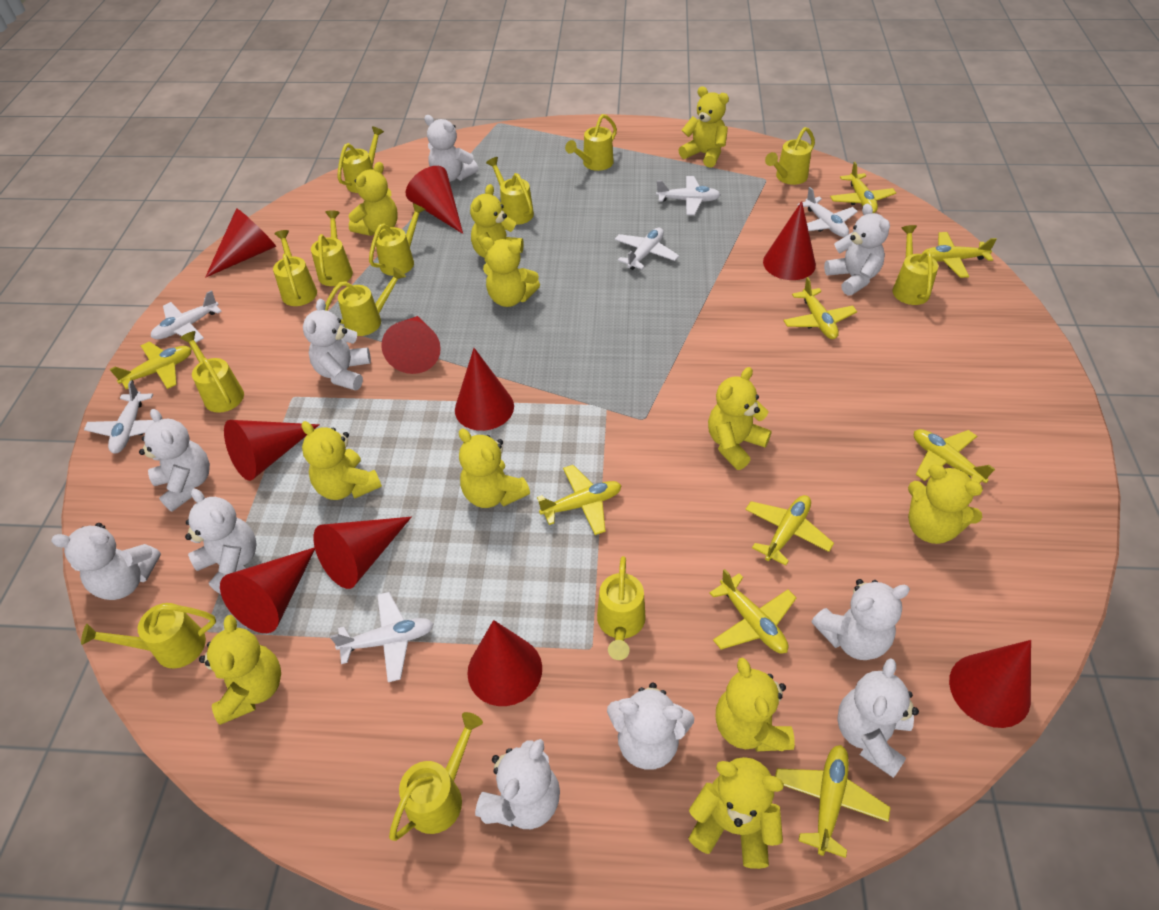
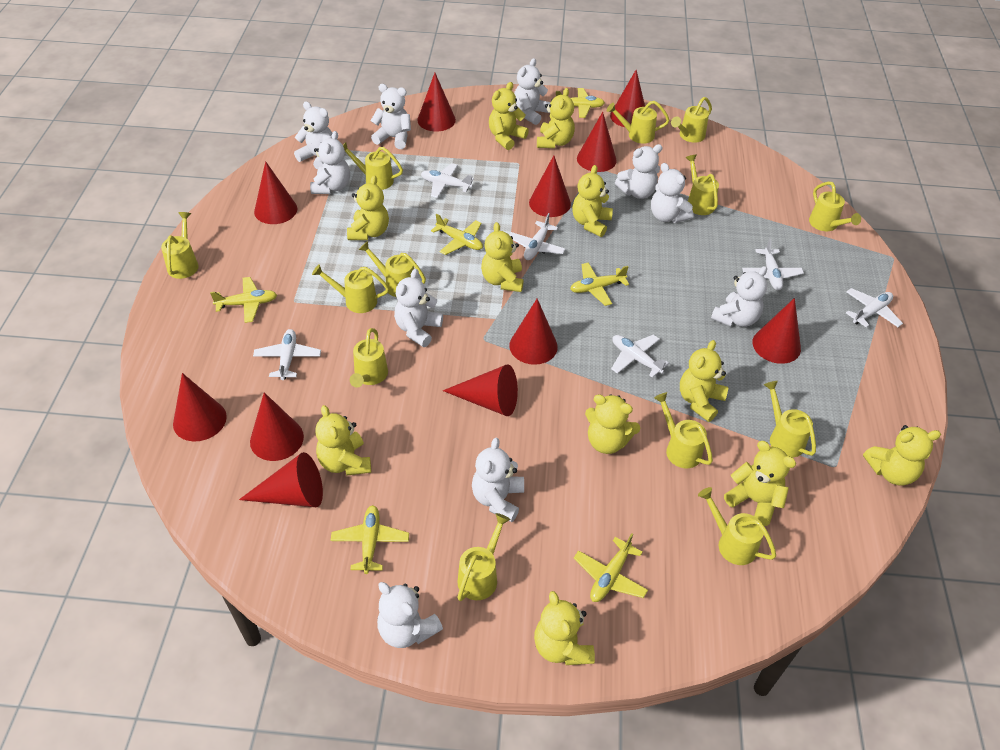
red cone: 10 -> 11
yellow plane: 9 -> 6

